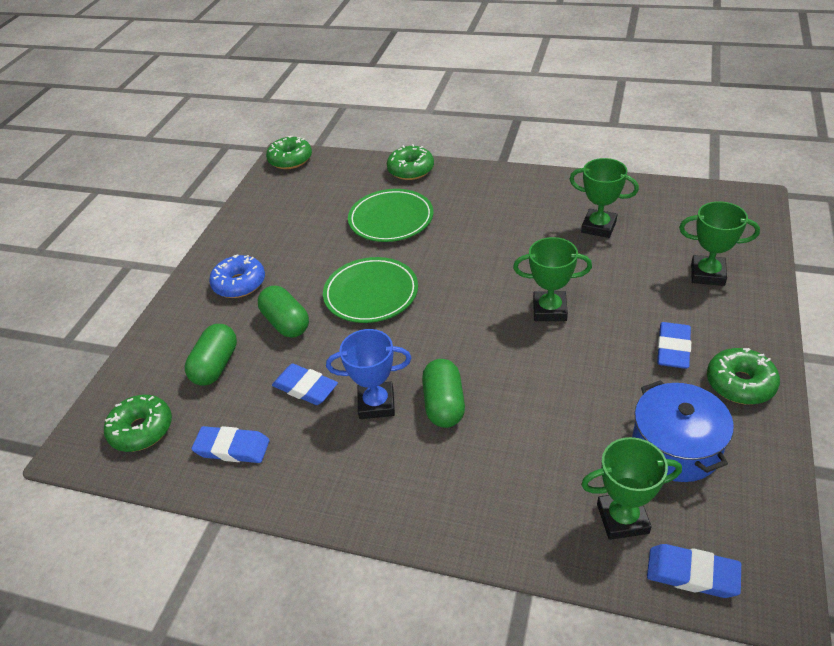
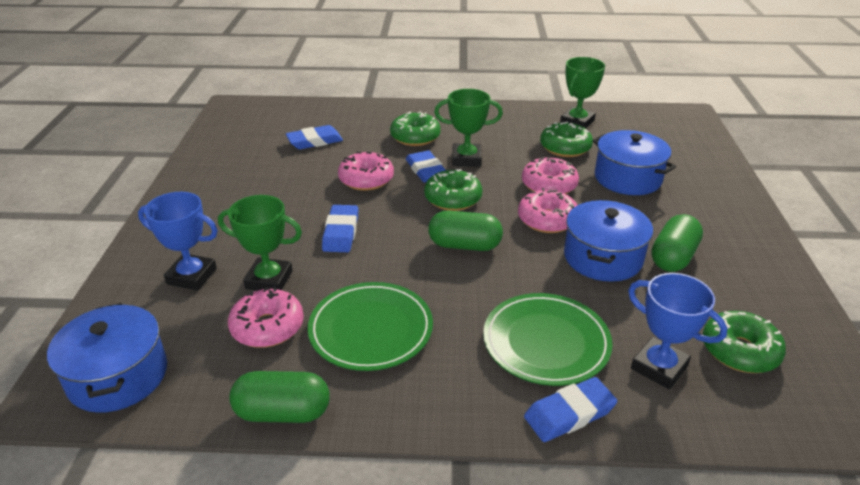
blue donut: 1 -> 0
blue pot: 1 -> 3
blue trophy: 1 -> 2
green trophy: 4 -> 3
pink donut: 0 -> 4

